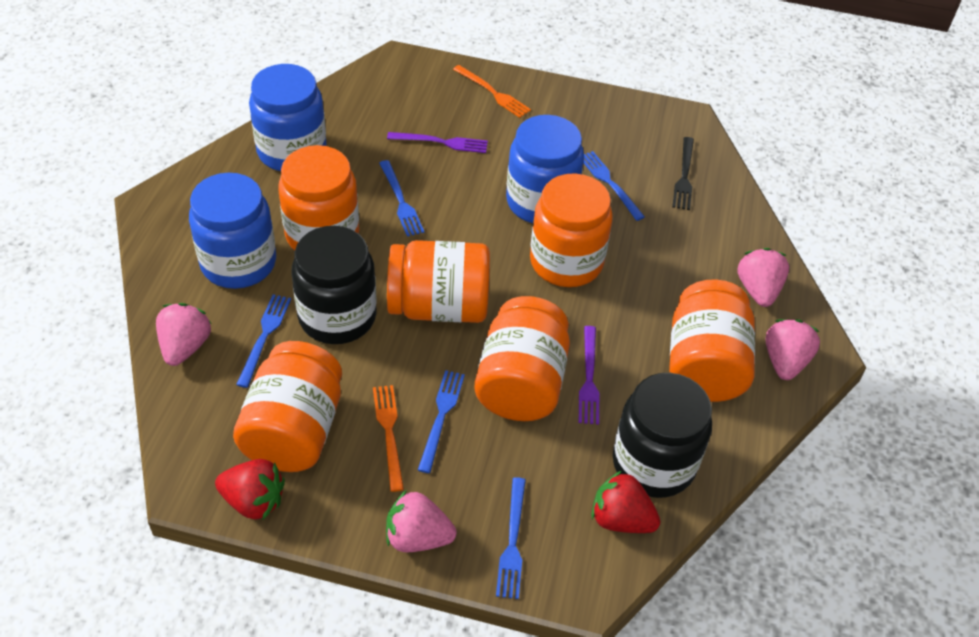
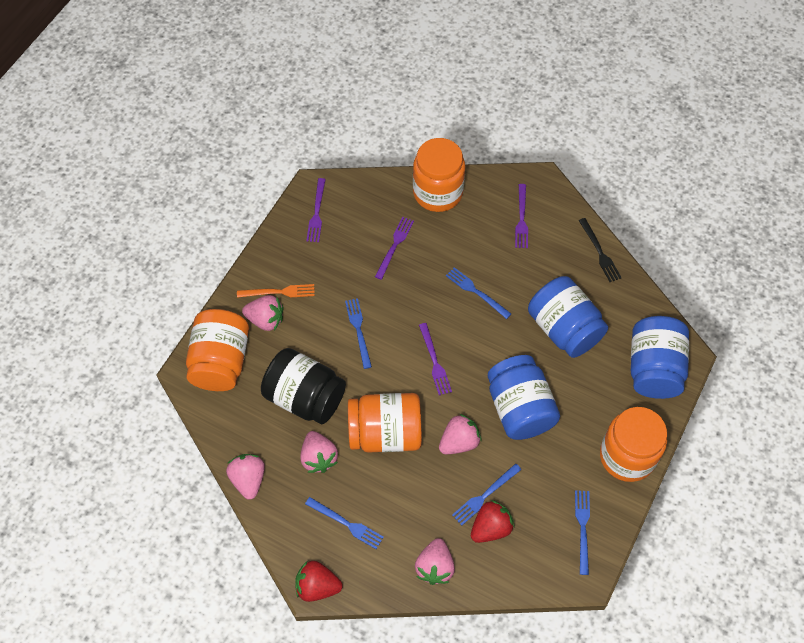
black jar: 2 -> 1
orange fork: 2 -> 1
orange jar: 6 -> 4
pink strawberry: 4 -> 5
purple fork: 2 -> 4

